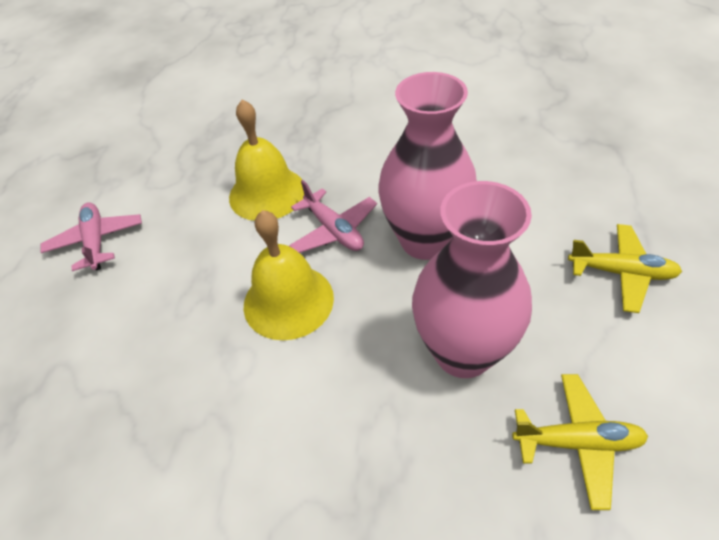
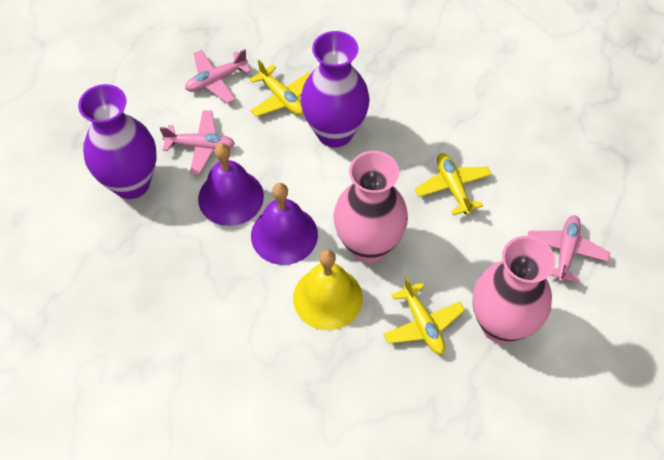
pink plane: 2 -> 3
purple bell: 0 -> 2
purple vase: 0 -> 2
yellow bell: 2 -> 1
yellow plane: 2 -> 3

